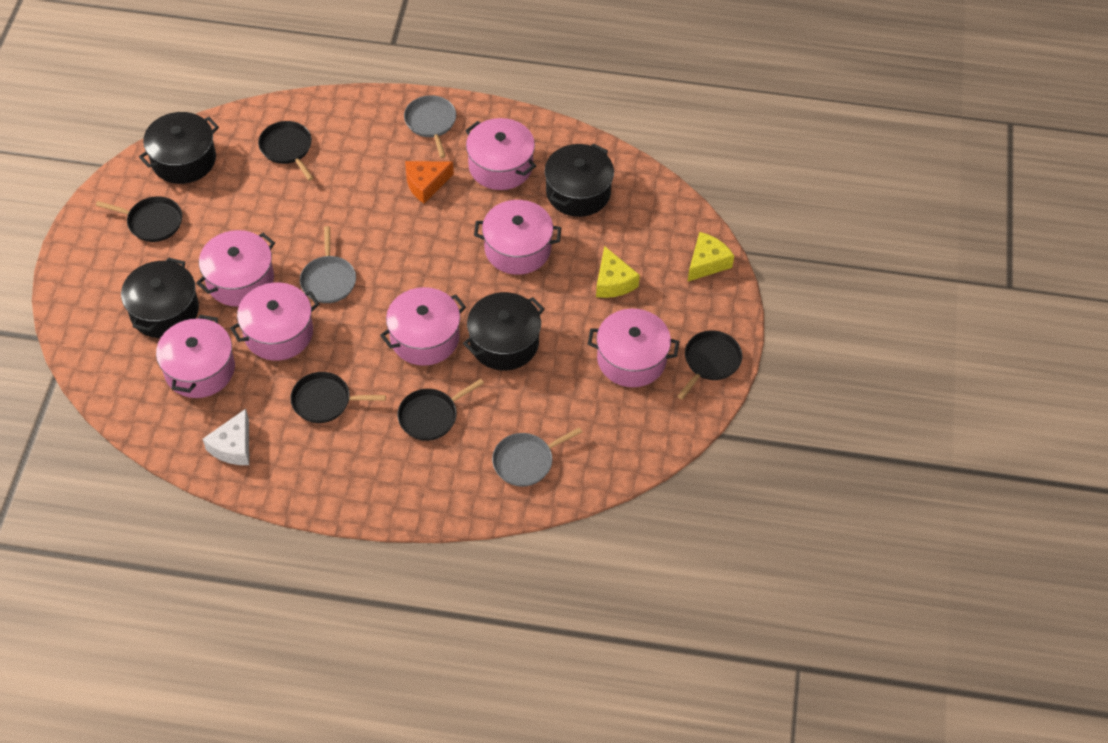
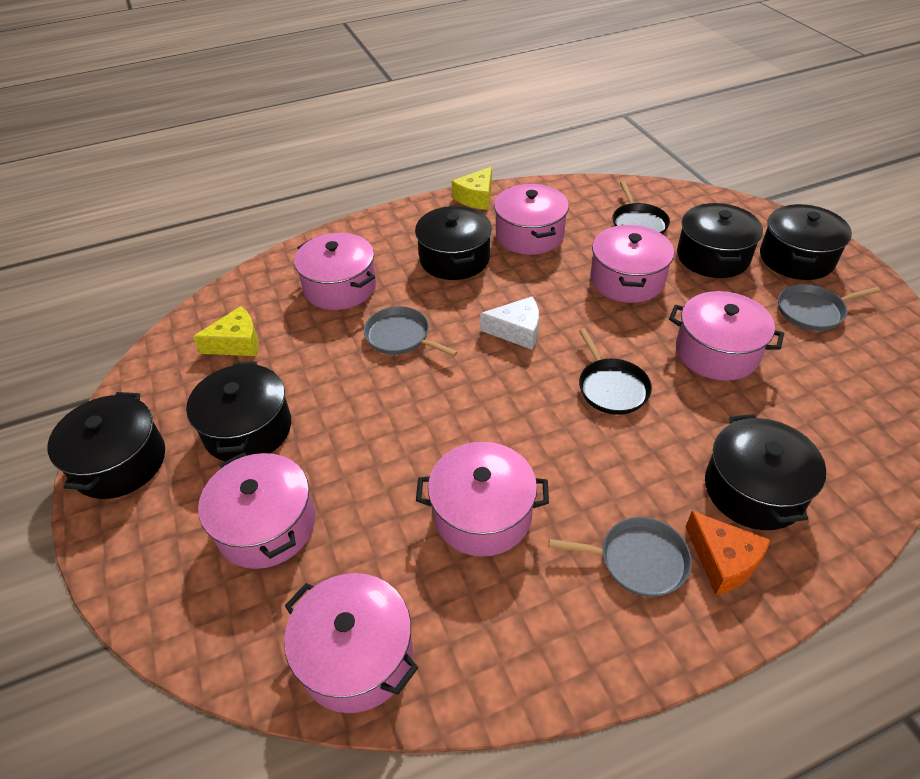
black pan: 5 -> 2
black pot: 4 -> 6

